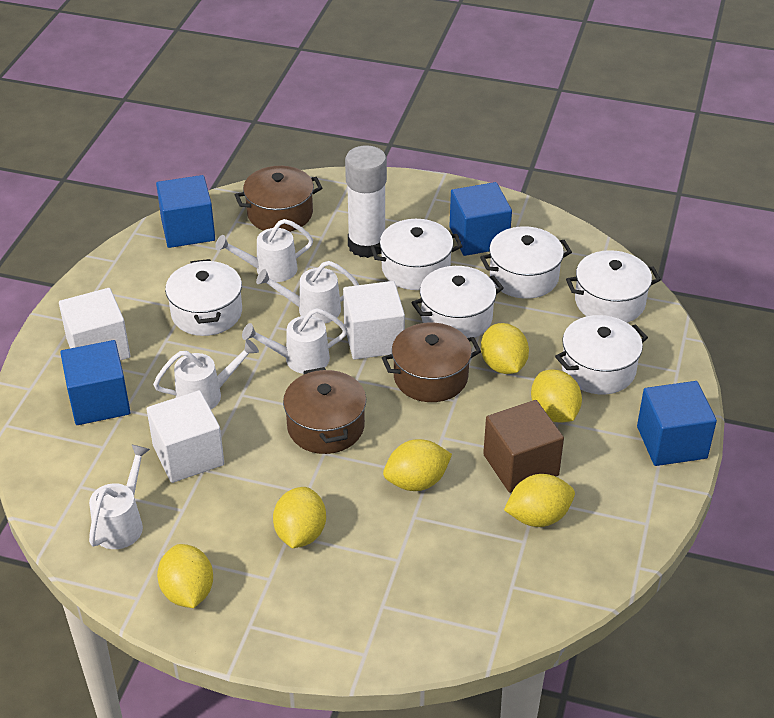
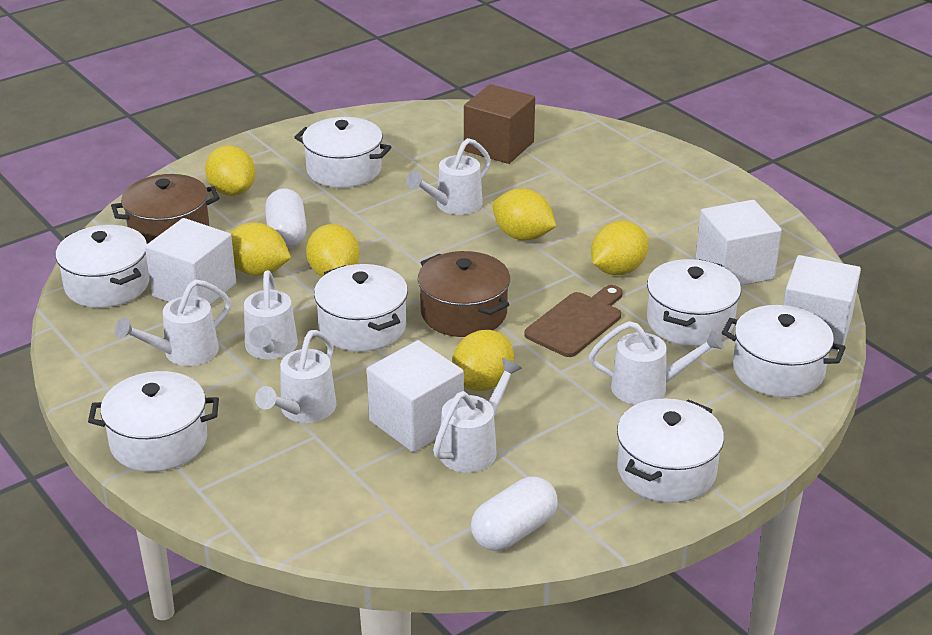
blue cube: 4 -> 0
brown cutting board: 0 -> 1
brown pot: 3 -> 2
white capsule: 0 -> 2
white cube: 3 -> 4
white glue stick: 1 -> 0
white pot: 6 -> 7
white watering can: 5 -> 6

